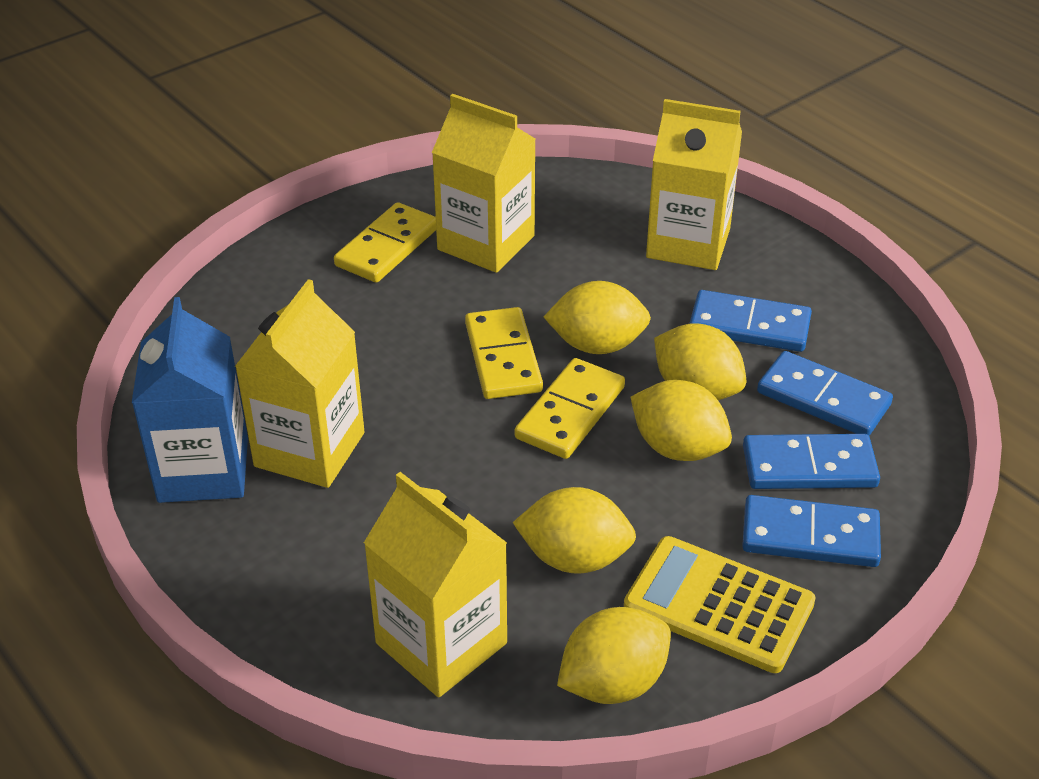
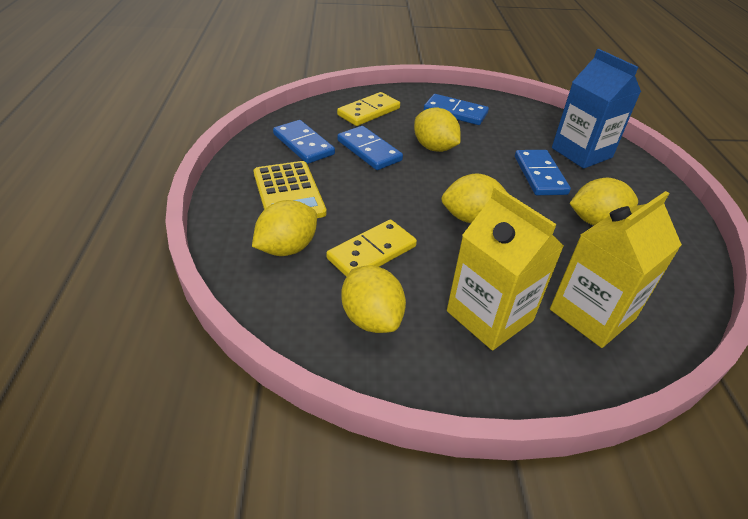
yellow carton: 4 -> 2
yellow domino: 3 -> 2

